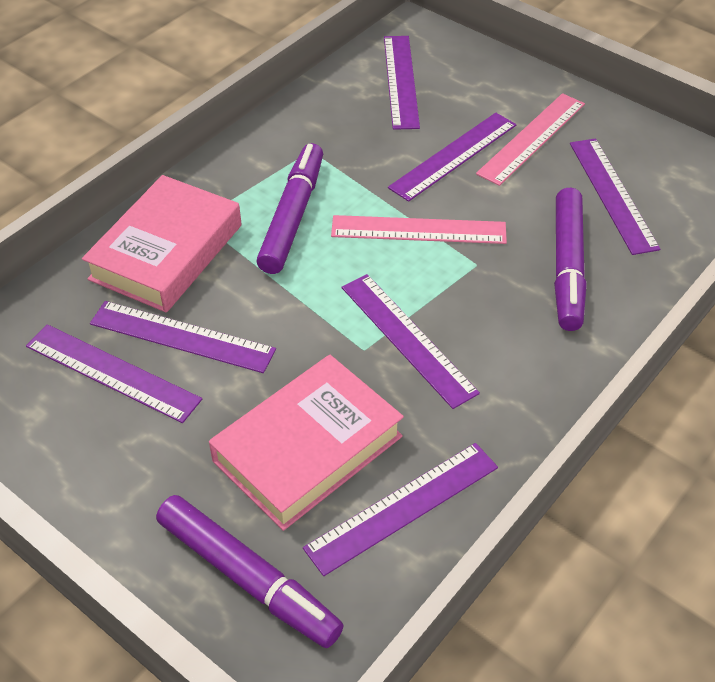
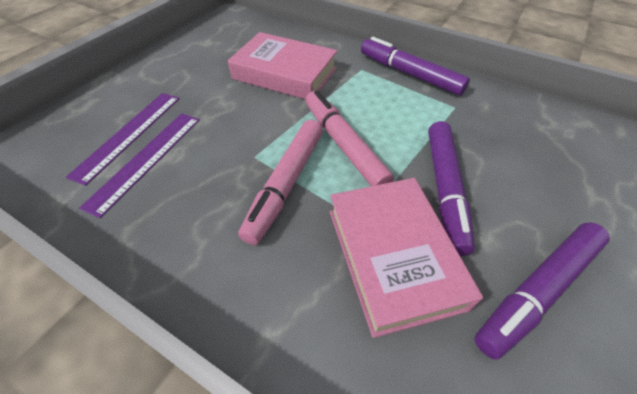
pink marker: 0 -> 2
pink ruler: 2 -> 0
purple ruler: 7 -> 2

